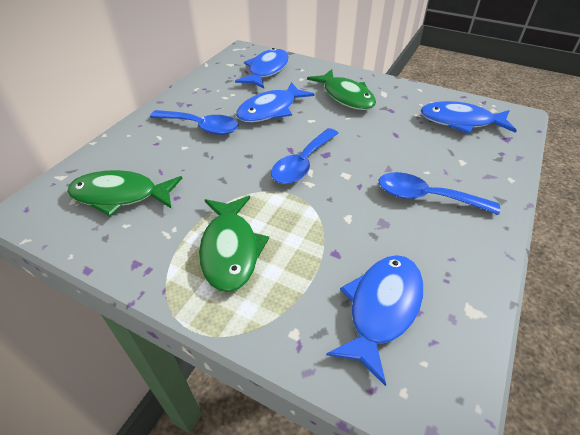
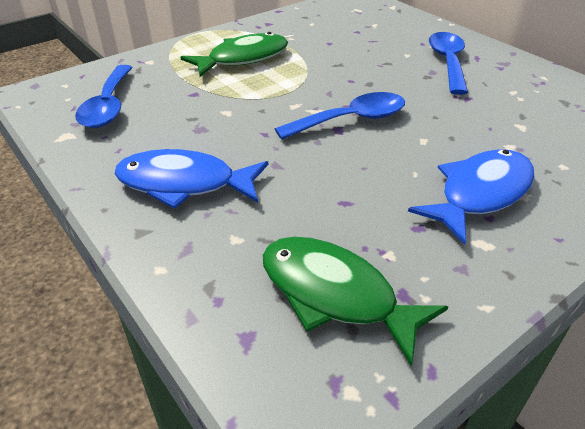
blue fish: 4 -> 2
green fish: 3 -> 2

